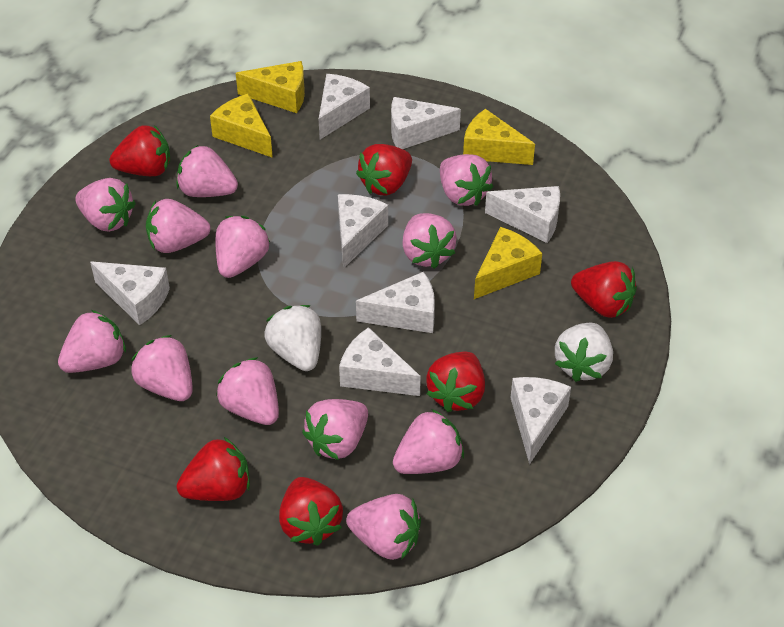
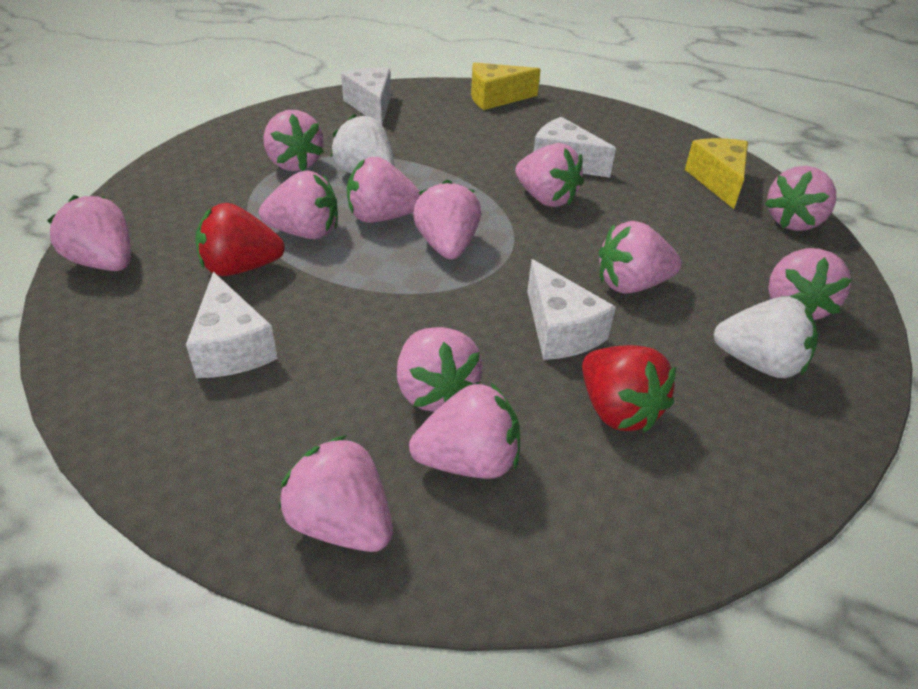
red strawberry: 6 -> 2
white cheese: 8 -> 4
yellow cheese: 4 -> 2

